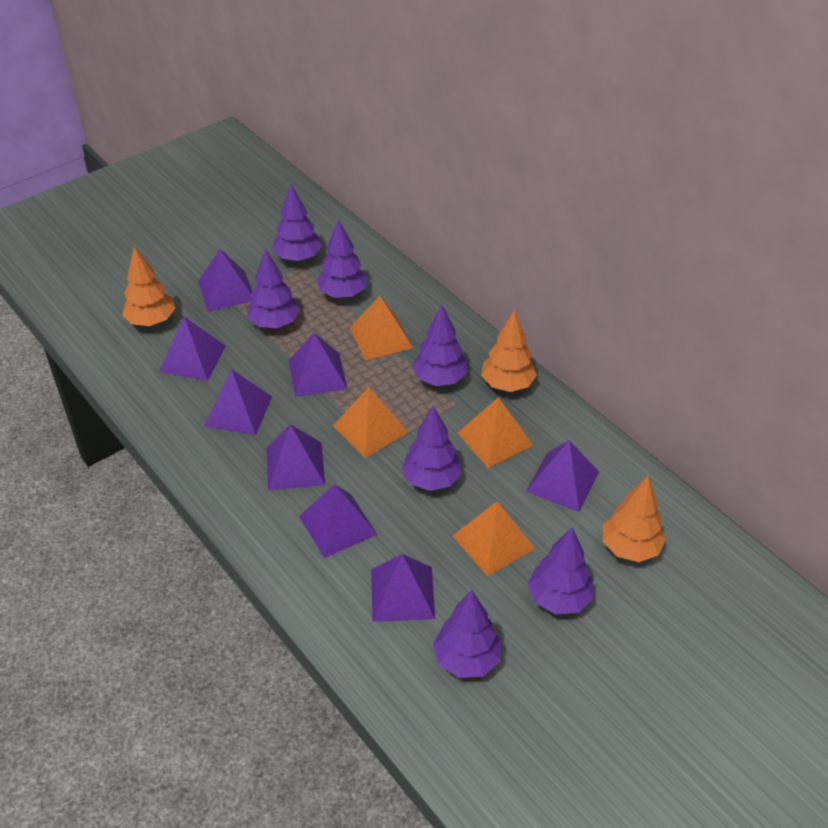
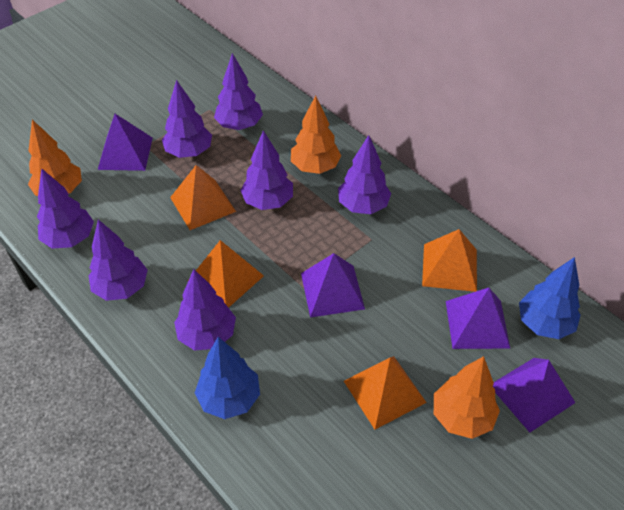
blue tree: 0 -> 2
purple pyramid: 8 -> 4

